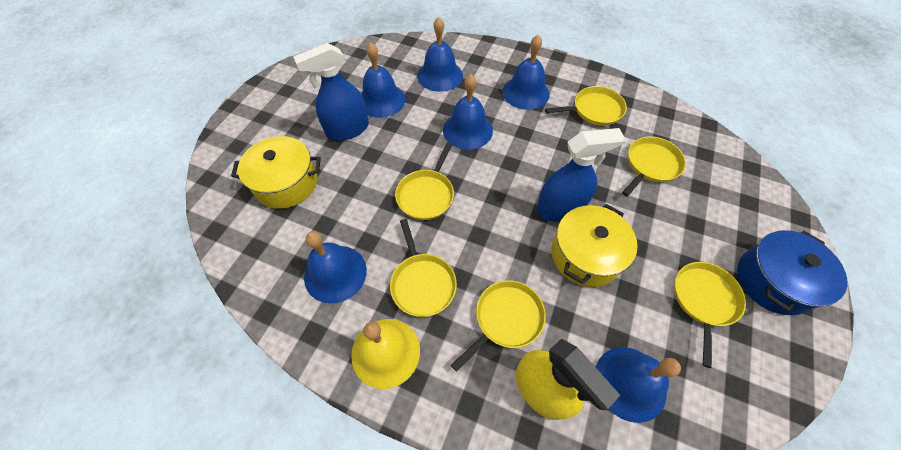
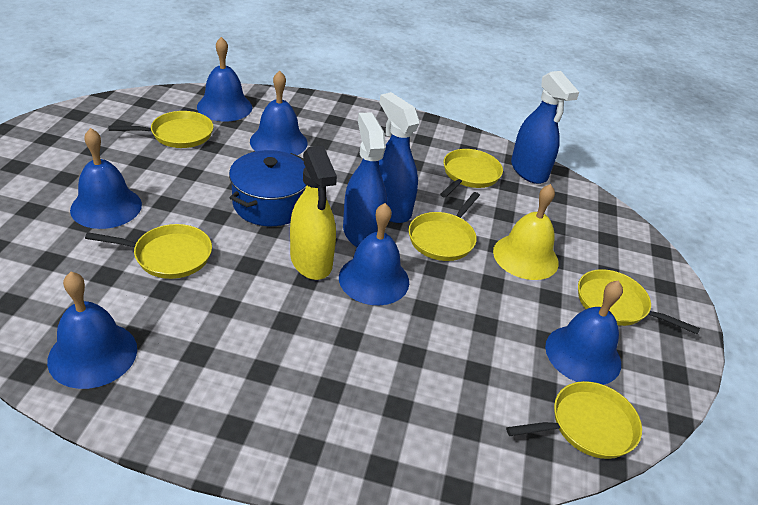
blue spray bottle: 2 -> 3
yellow pot: 2 -> 0

